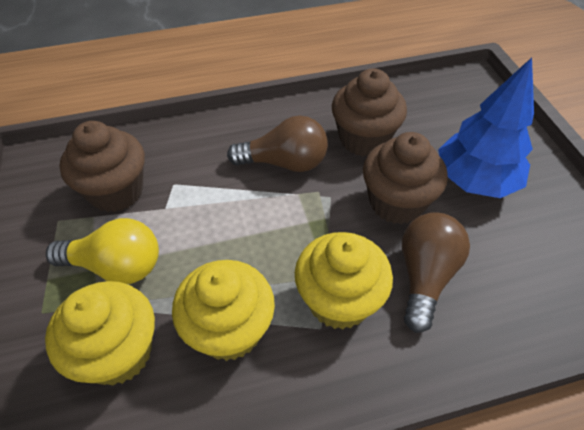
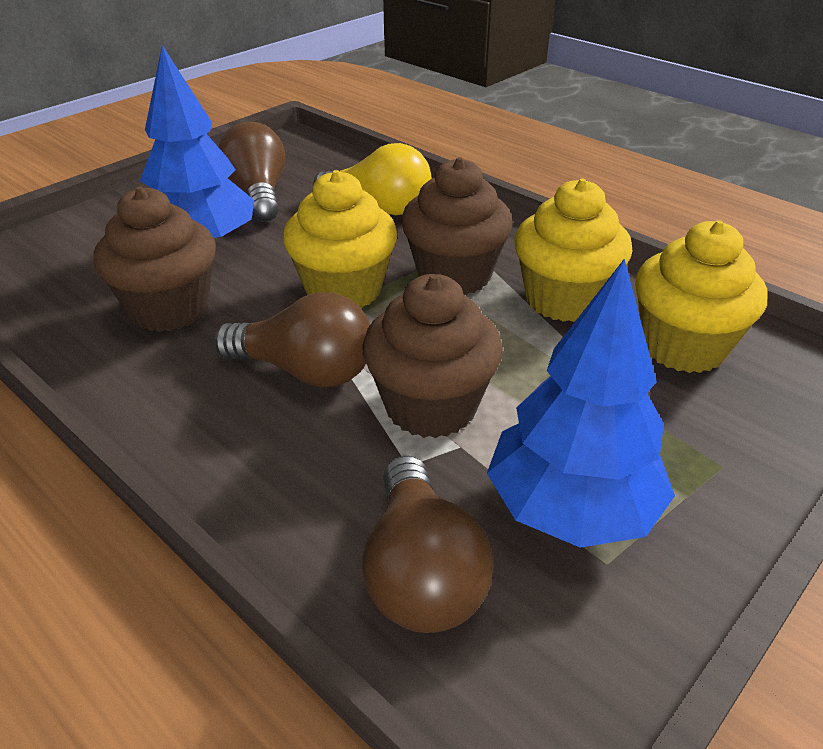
blue tree: 1 -> 2
brown light bulb: 2 -> 3

